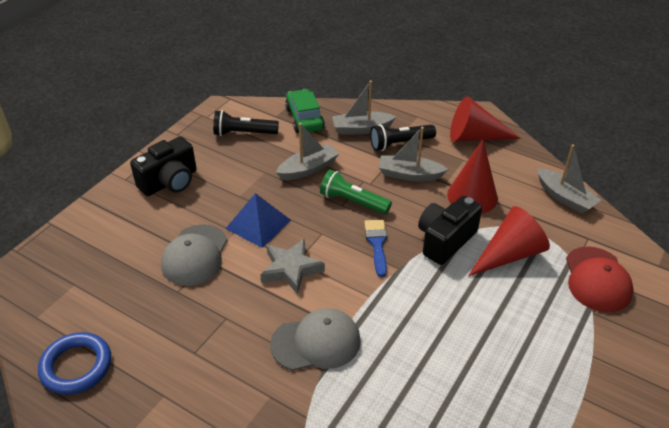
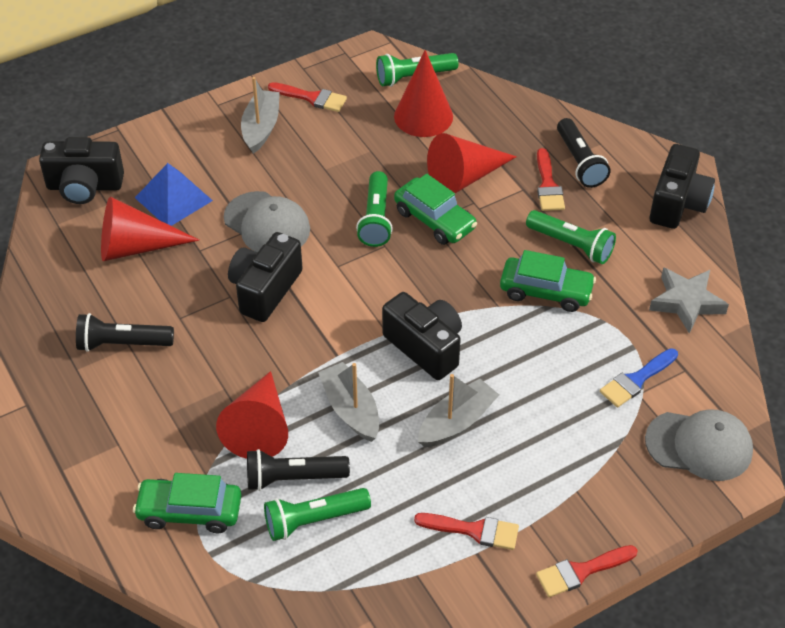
black camera: 2 -> 4
black flashlight: 2 -> 3
blue ring: 1 -> 0
green car: 1 -> 3
green flashlight: 1 -> 4
grey boat: 4 -> 3
red brush: 0 -> 4
red cap: 1 -> 0
red cone: 3 -> 4

